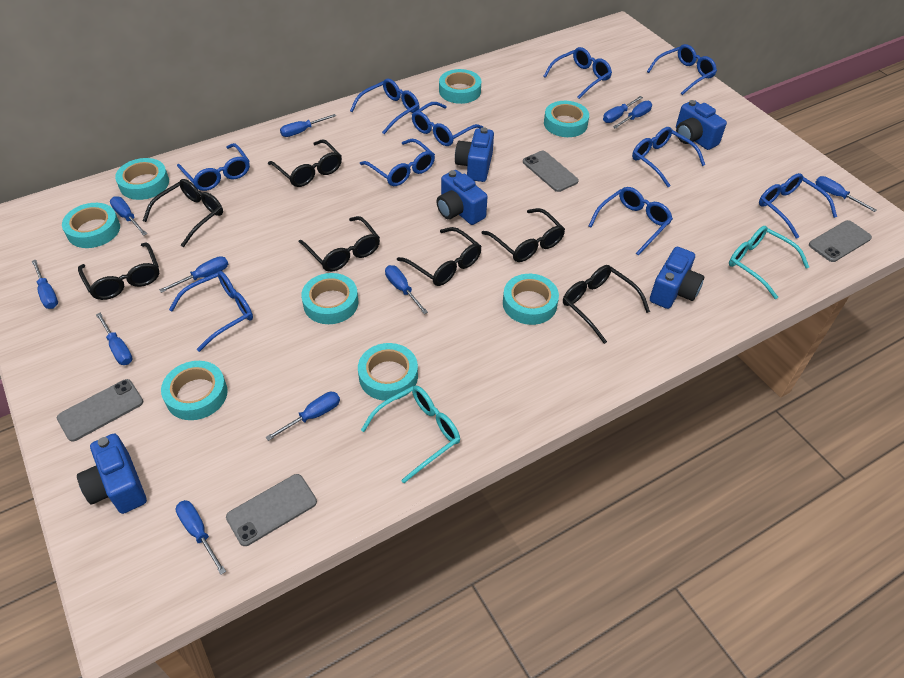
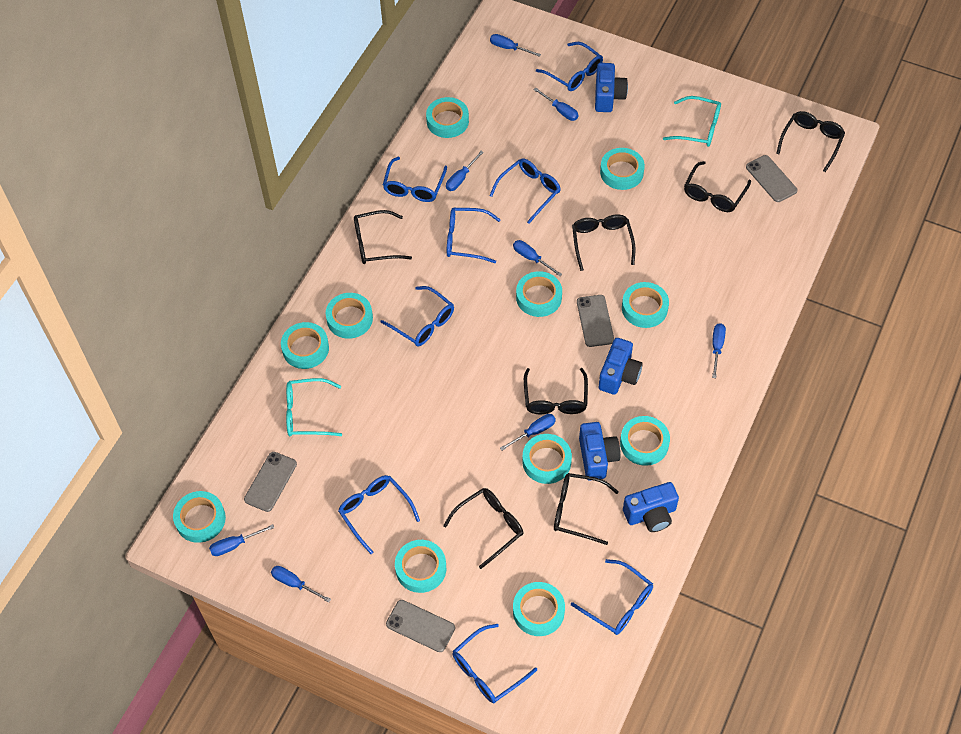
blue camera: 5 -> 4
blue glasses: 10 -> 8
blue screwdriver: 11 -> 8
turquoise tape: 8 -> 11

